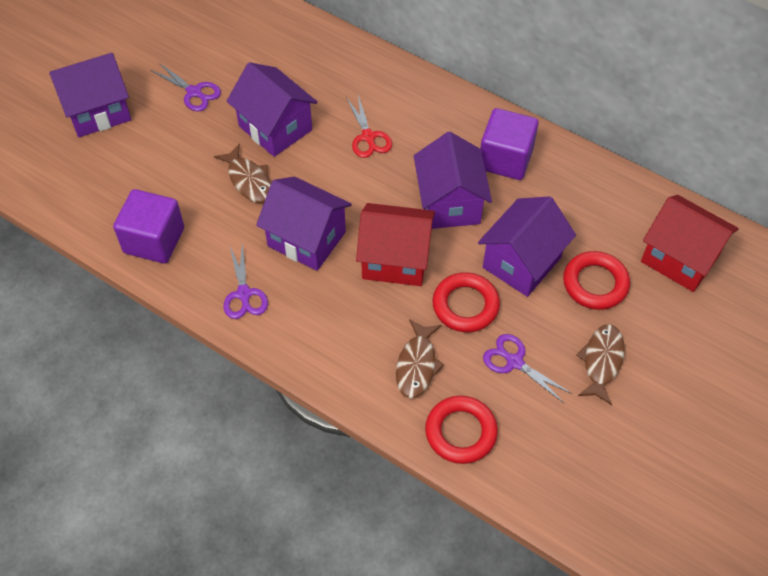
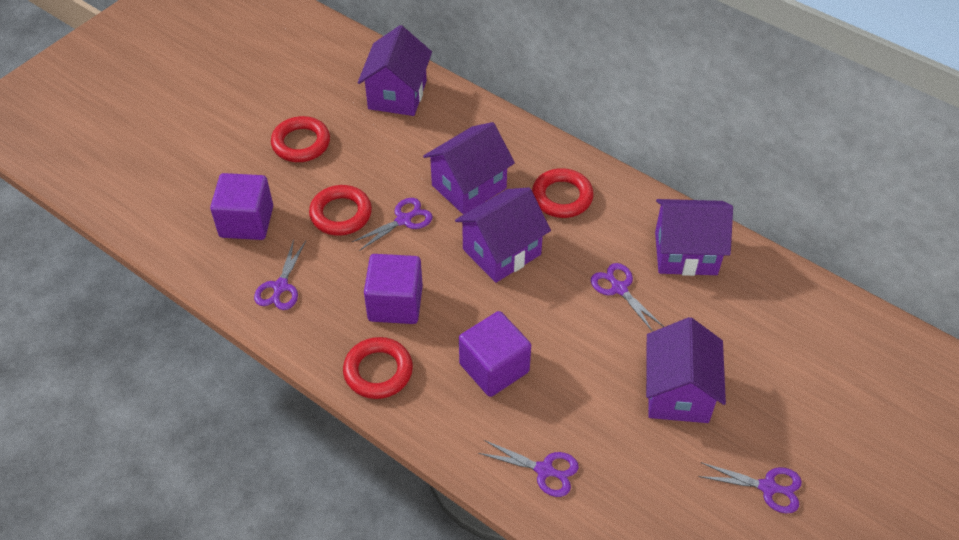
brown fish: 3 -> 0
purple cube: 2 -> 3
purple scissors: 3 -> 5
red house: 2 -> 0
red ring: 3 -> 4
red scissors: 1 -> 0

